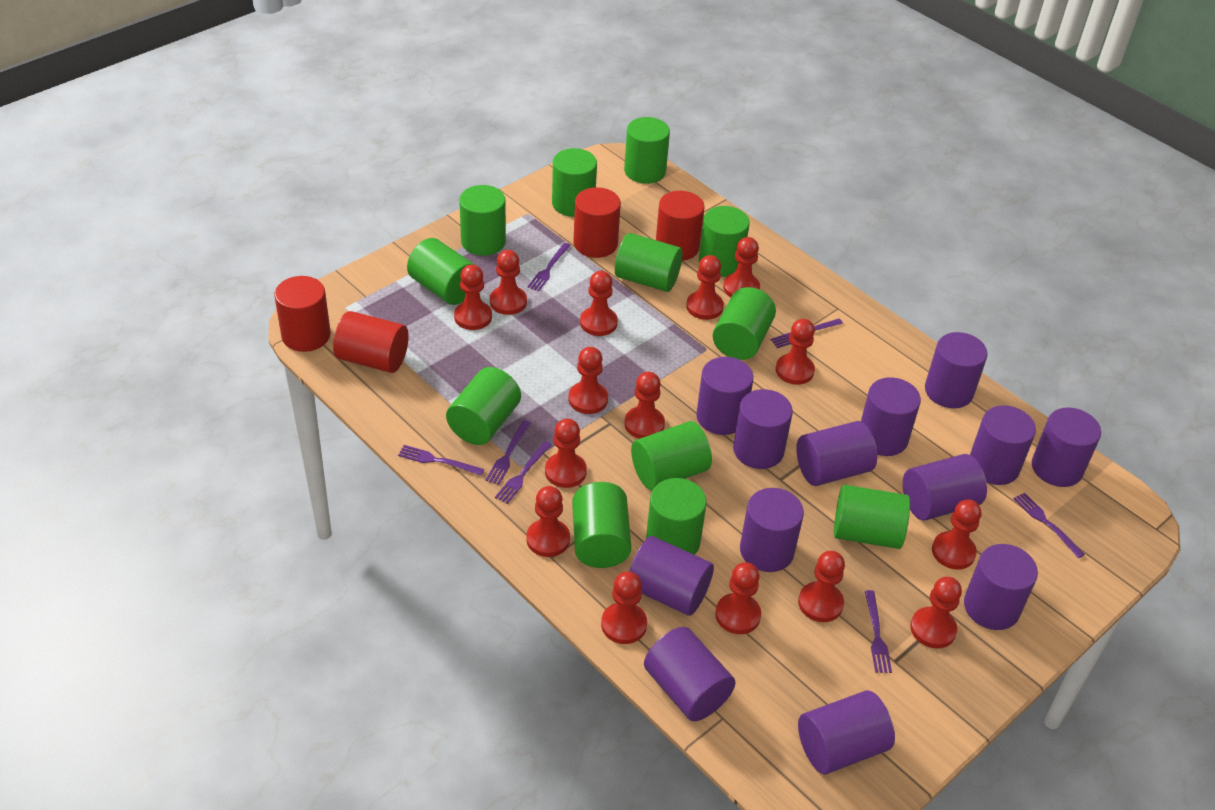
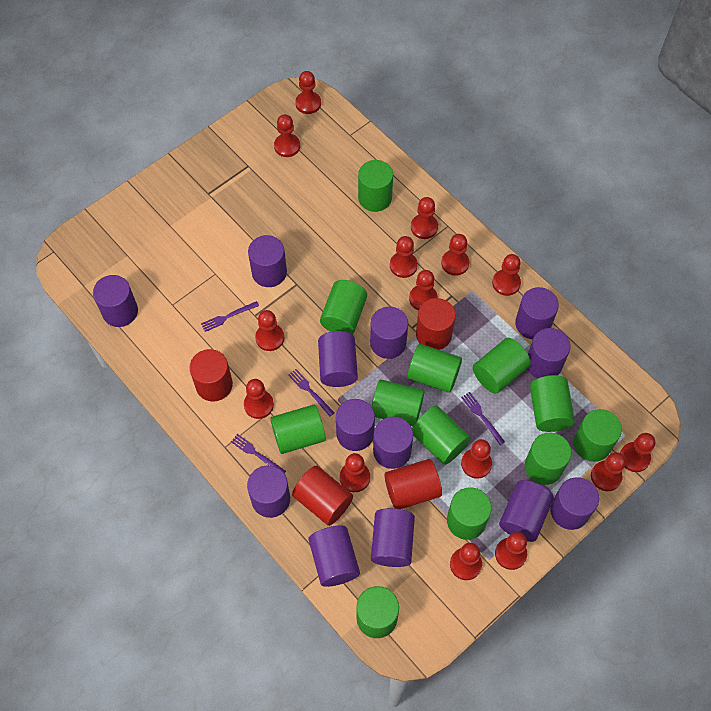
purple fork: 7 -> 4

